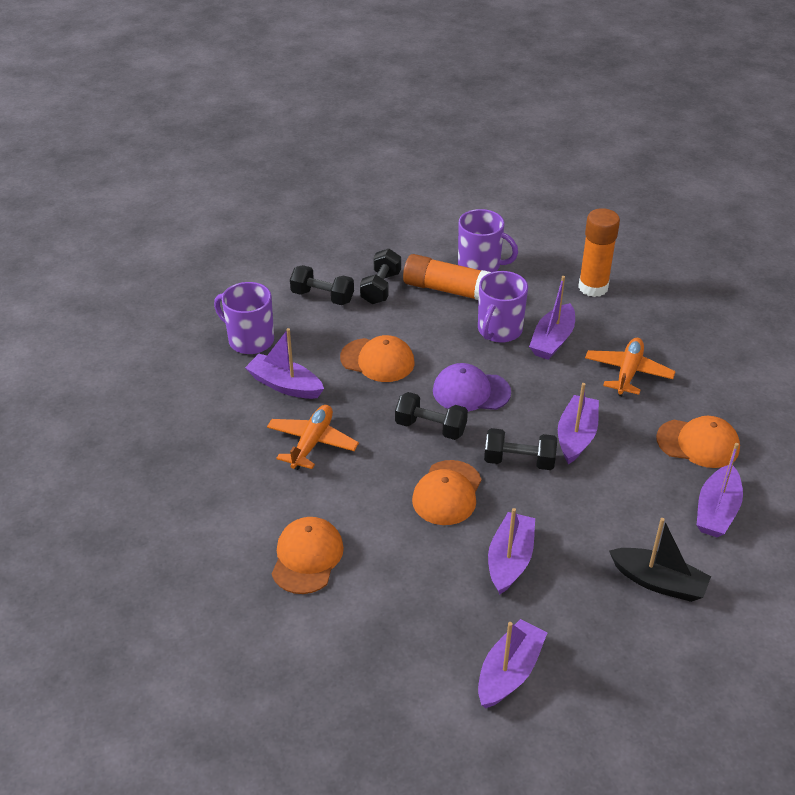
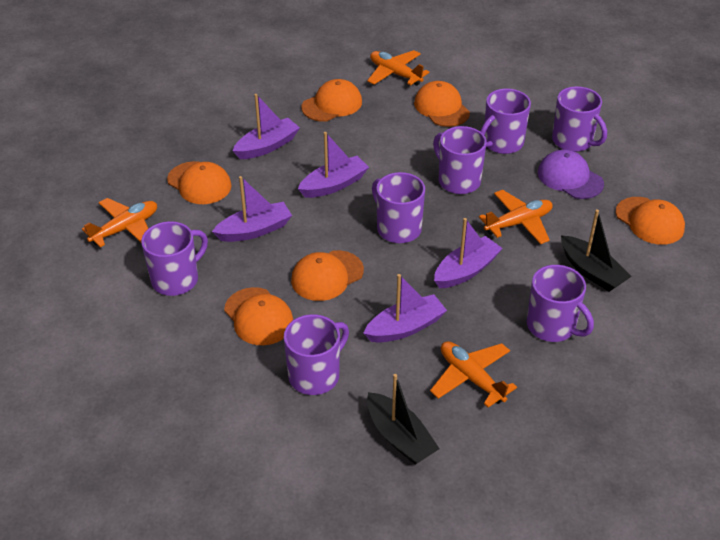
black boat: 1 -> 2
black dumbbell: 4 -> 0
orange cap: 4 -> 6
orange glue stick: 2 -> 0
orange plane: 2 -> 4
purple boat: 6 -> 5
purple mug: 3 -> 7

